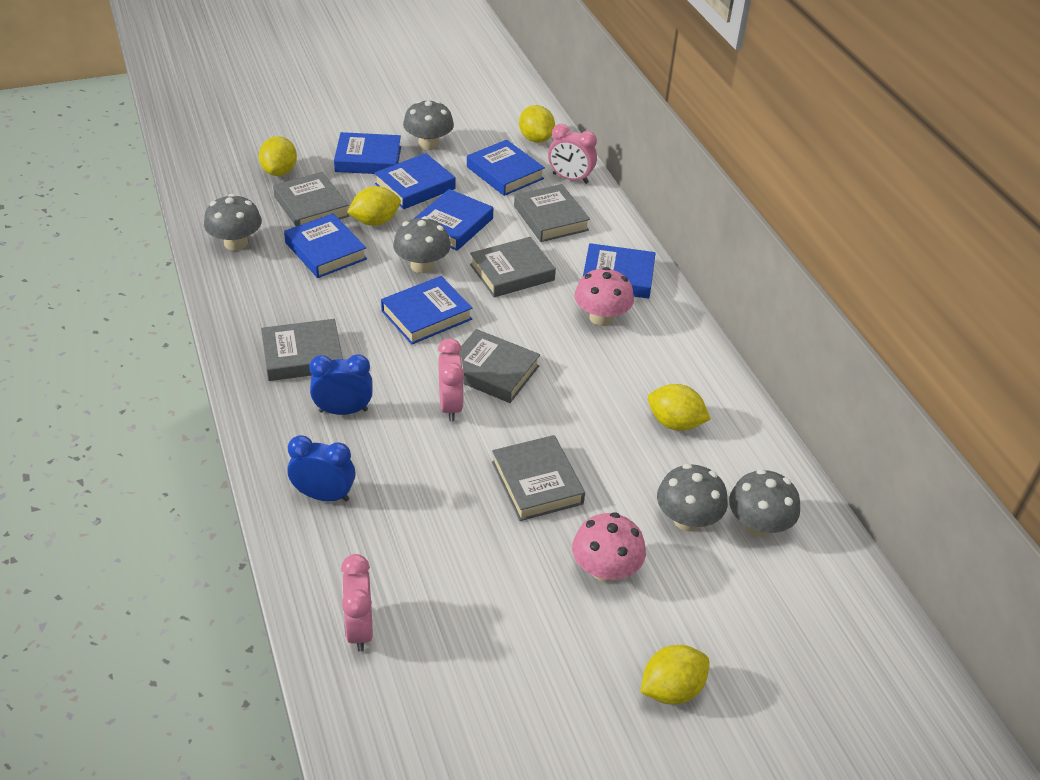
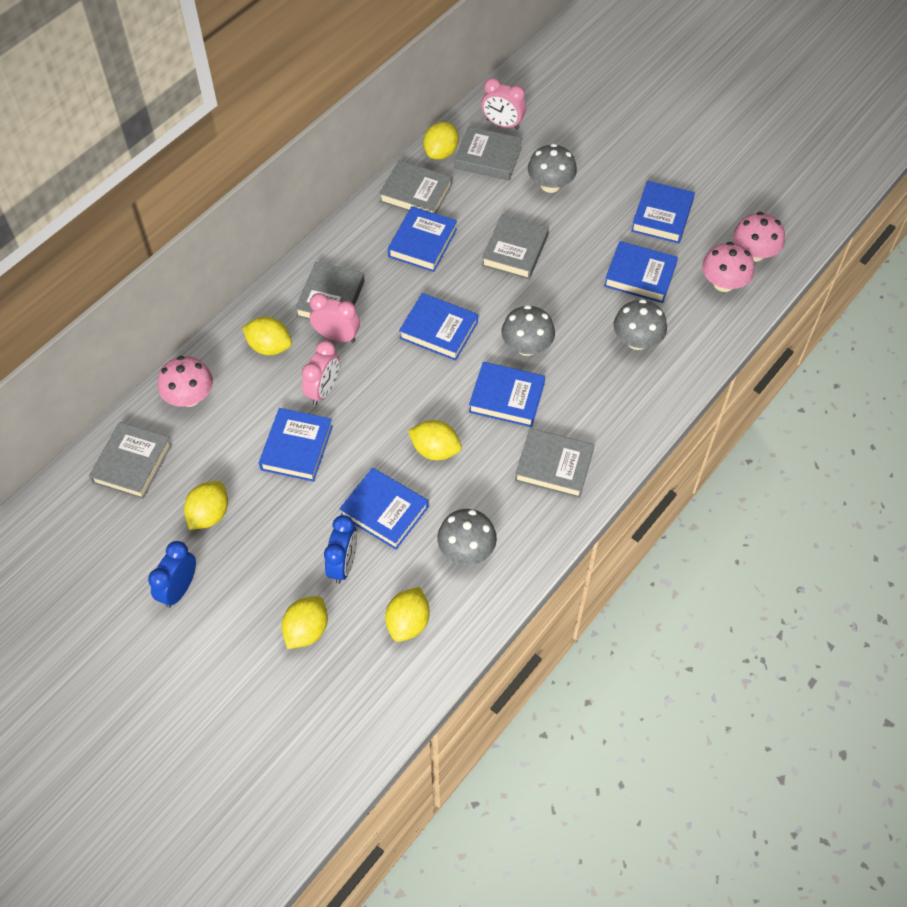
grey mushroom: 5 -> 4
pink mushroom: 2 -> 3
yellow lemon: 5 -> 6

